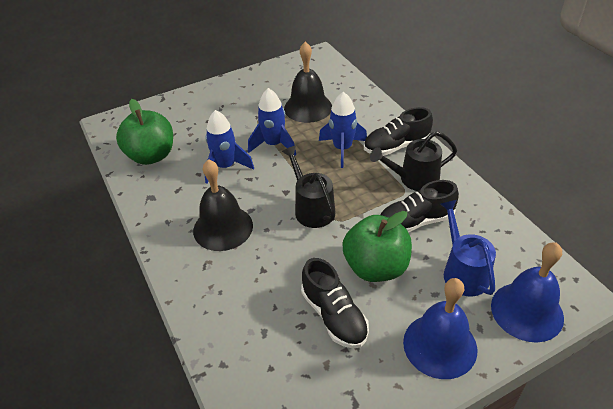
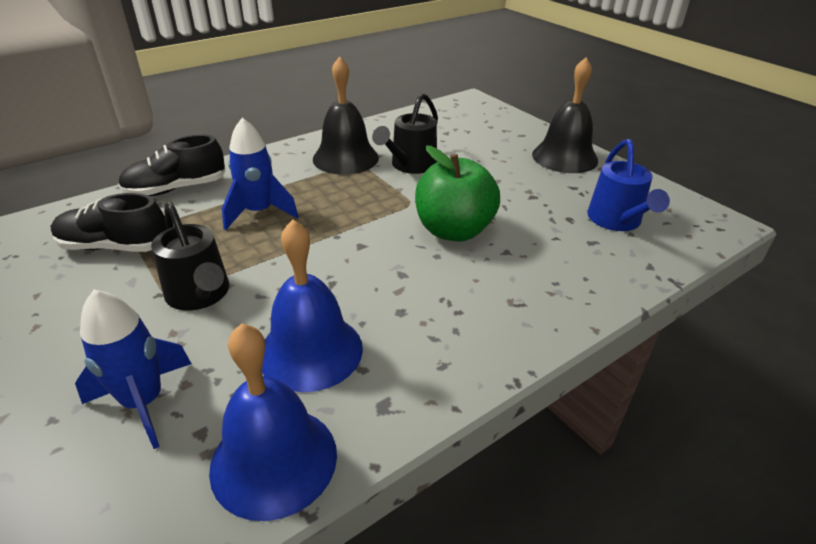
black shoe: 3 -> 2
blue rocket: 3 -> 2
green apple: 2 -> 1

